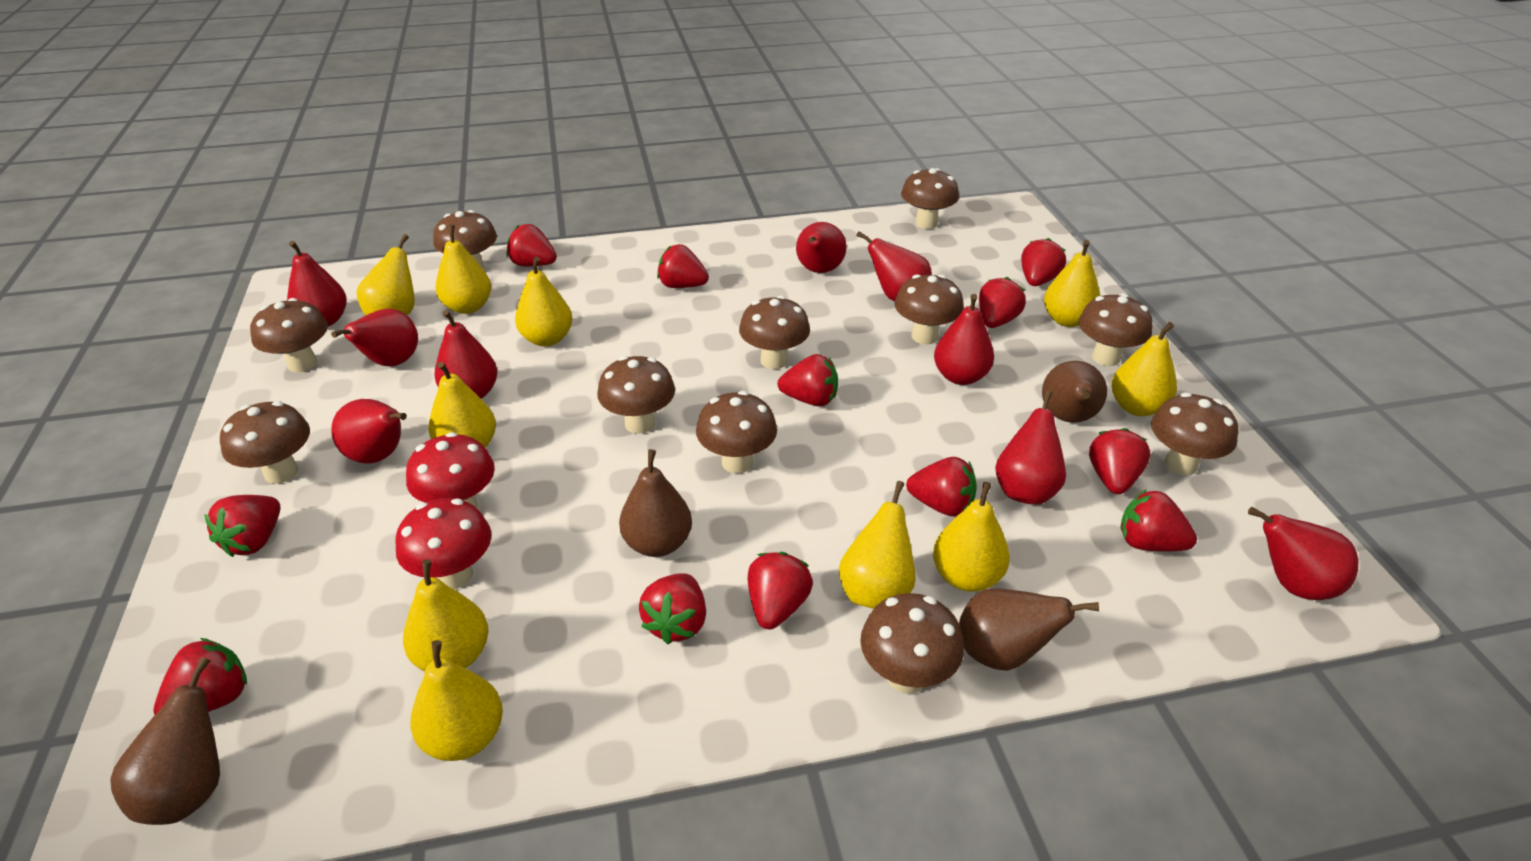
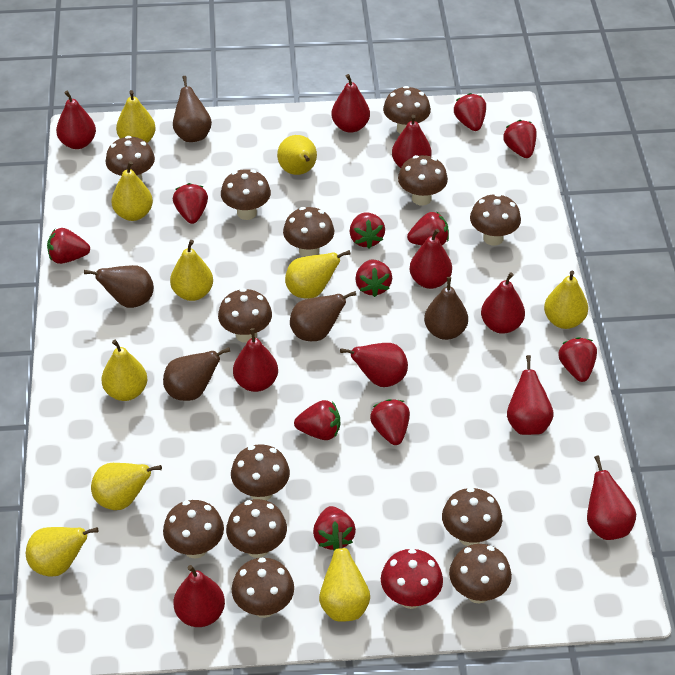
brown mushroom: 11 -> 13
brown pear: 4 -> 5
red mushroom: 2 -> 1
red pear: 9 -> 10
red strawberry: 12 -> 11

